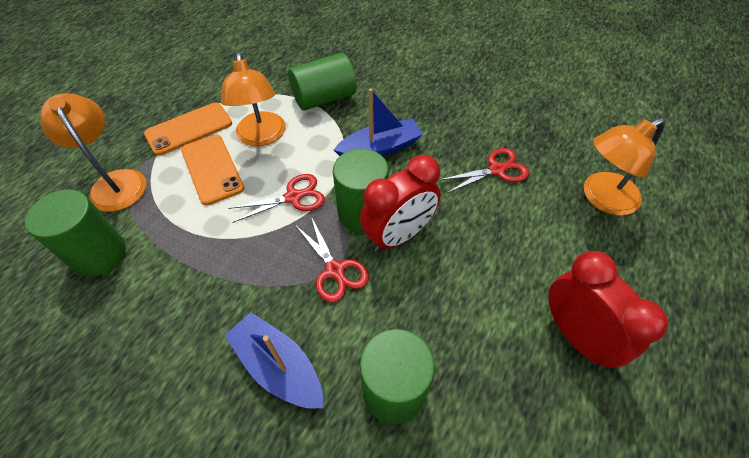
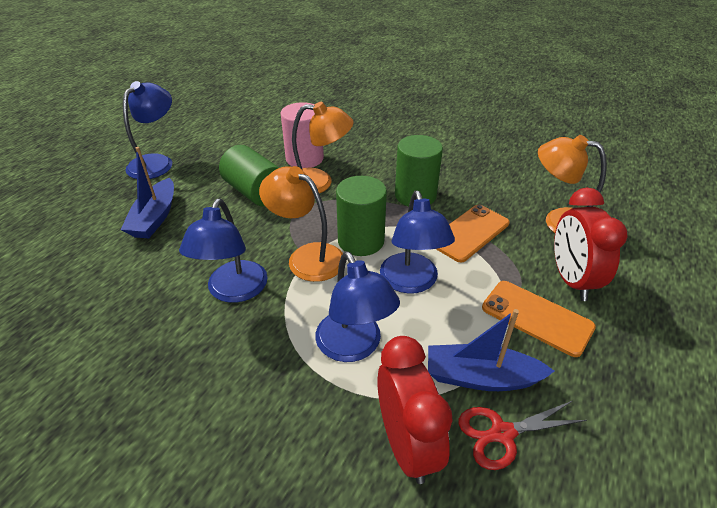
blue lamp: 0 -> 4
green cylinder: 4 -> 3
pink cylinder: 0 -> 1
red scissors: 3 -> 1

